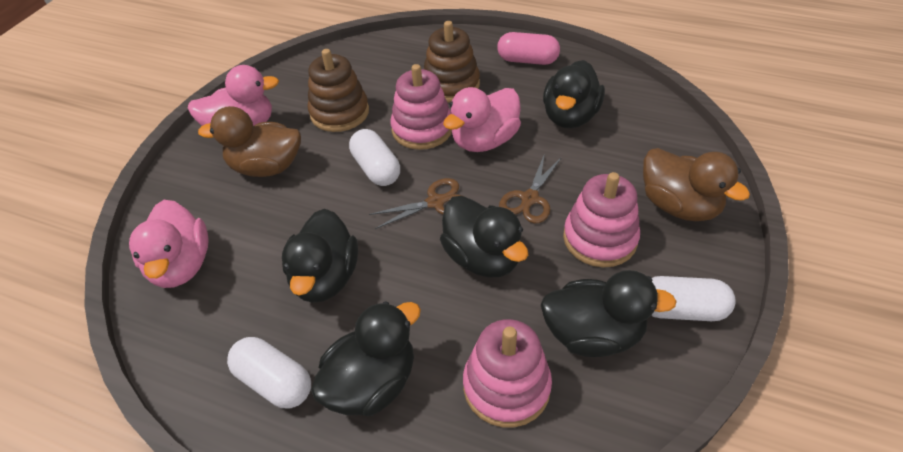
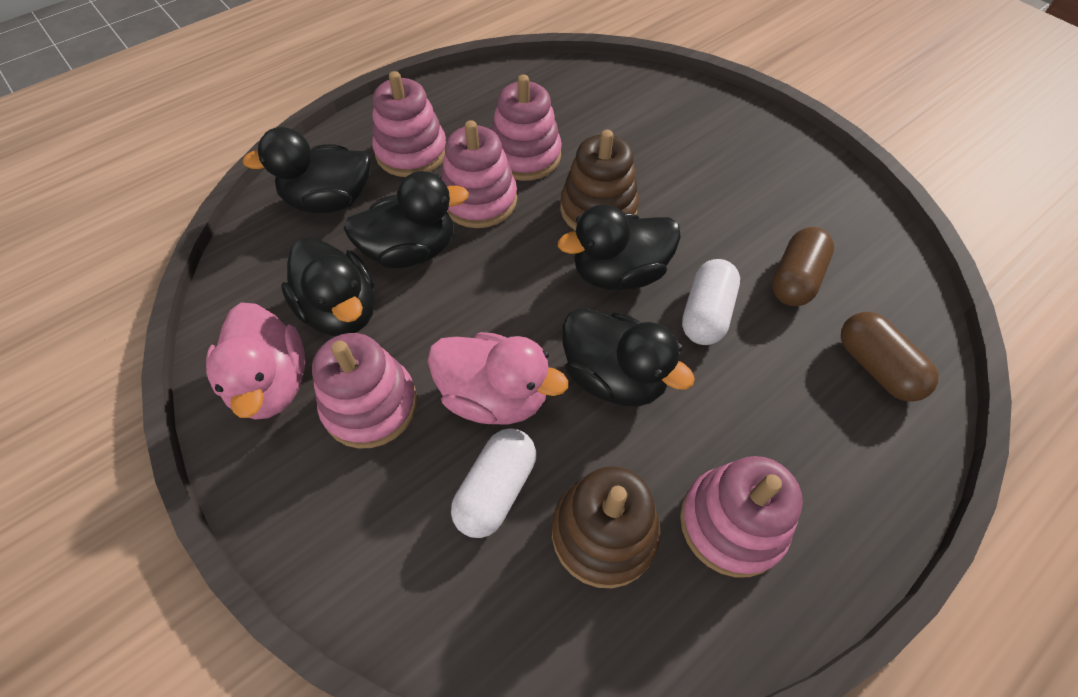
brown capsule: 0 -> 2
brown duck: 2 -> 0
brown scissors: 2 -> 0
pink capsule: 1 -> 0
pink duck: 3 -> 2
pink stacking toy: 3 -> 5
white capsule: 3 -> 2

